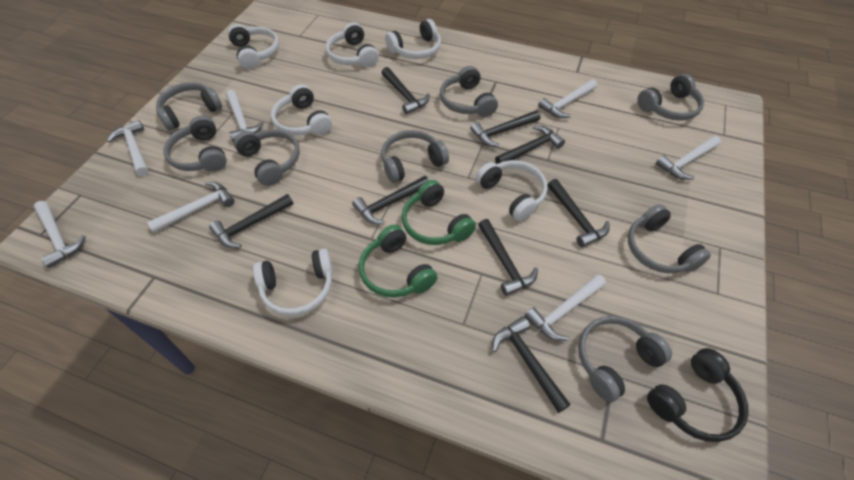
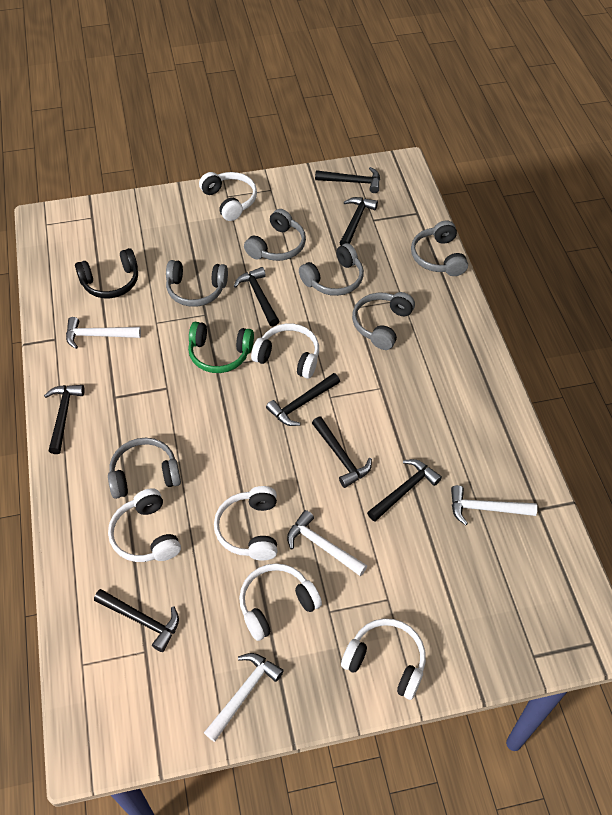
green headphones: 2 -> 1
grey headphones: 8 -> 6
white hammer: 7 -> 4

